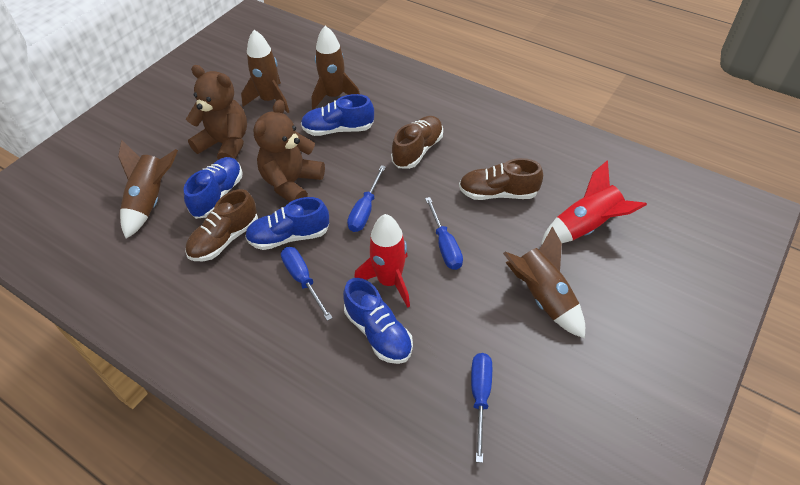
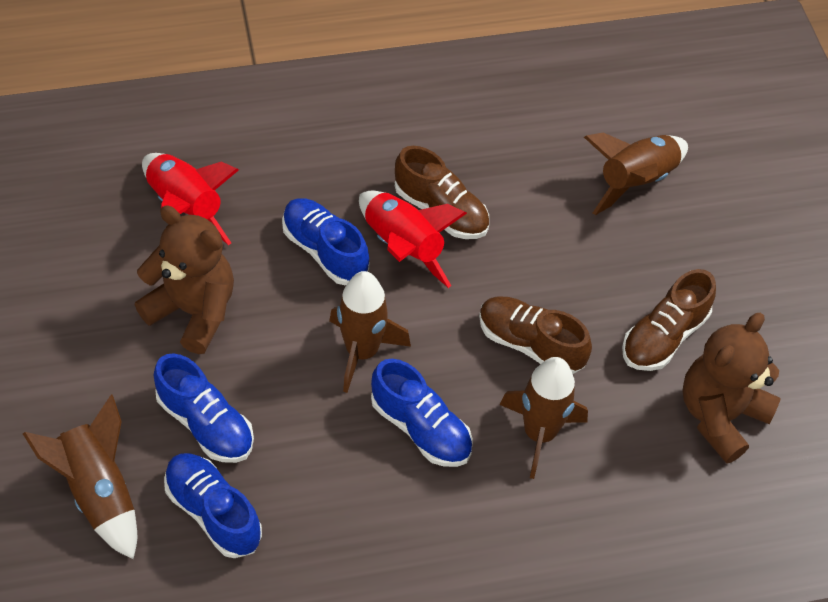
blue screwdriver: 4 -> 0

